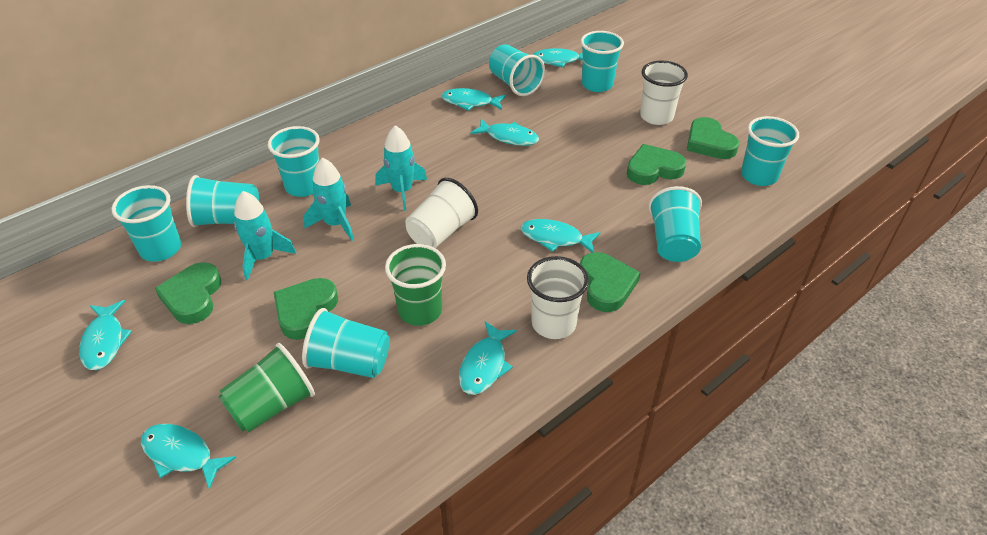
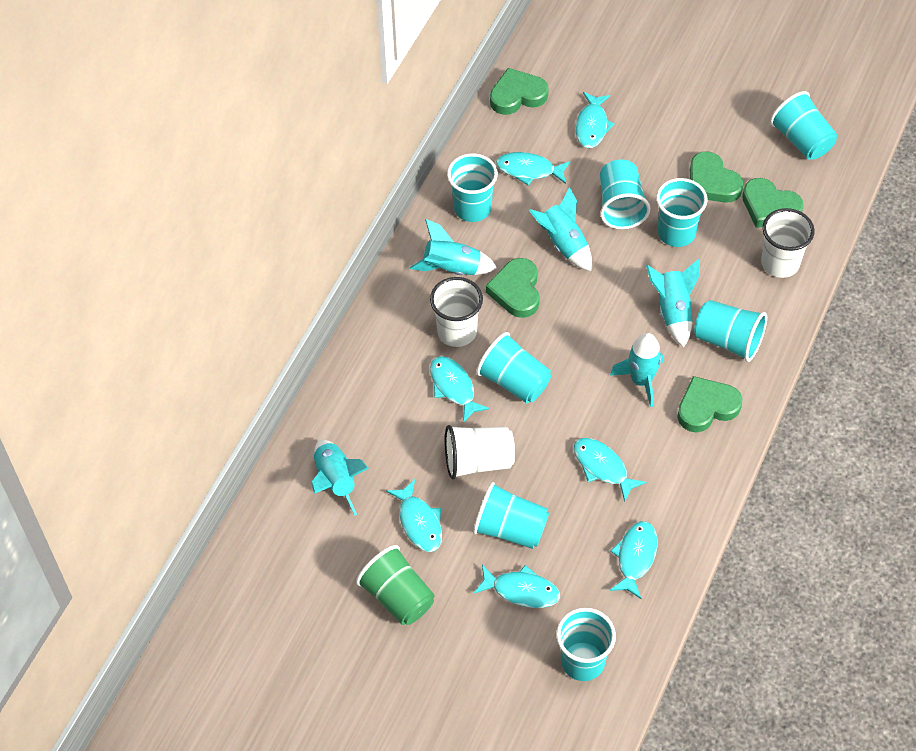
green cup: 2 -> 1
turquoise rocket: 3 -> 5

